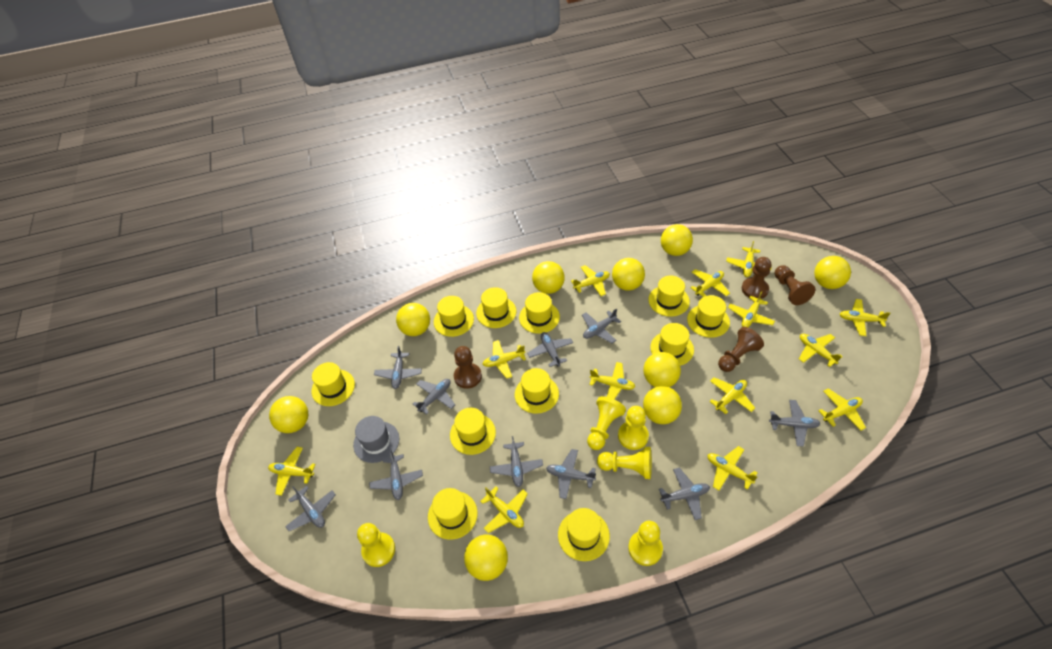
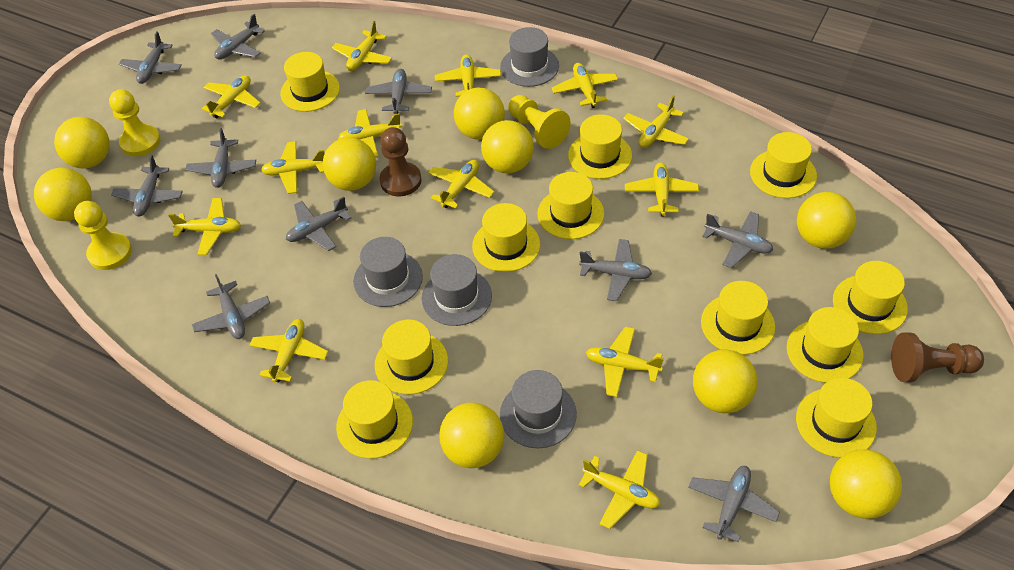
brown pawn: 4 -> 2
grey hat: 1 -> 4
yellow pawn: 5 -> 3

